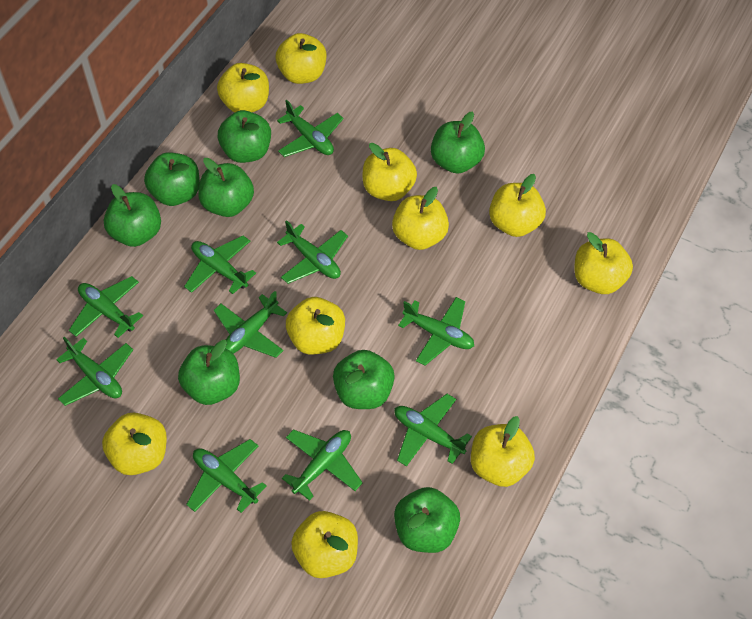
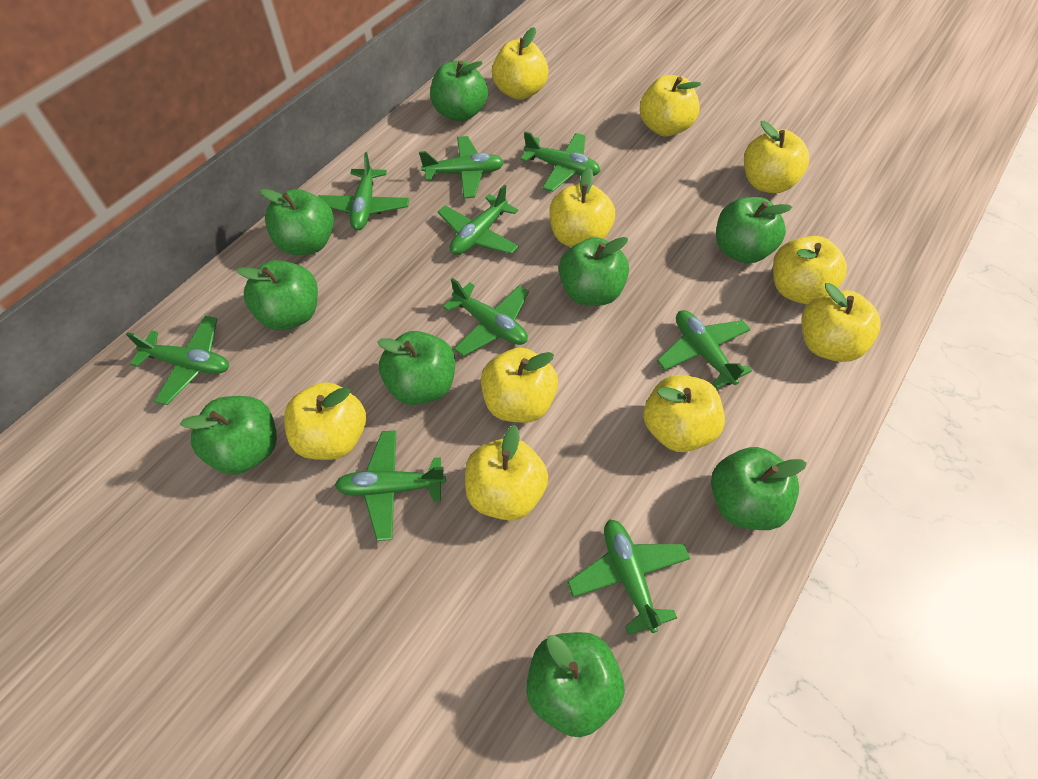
green apple: 8 -> 9
green plane: 10 -> 9

